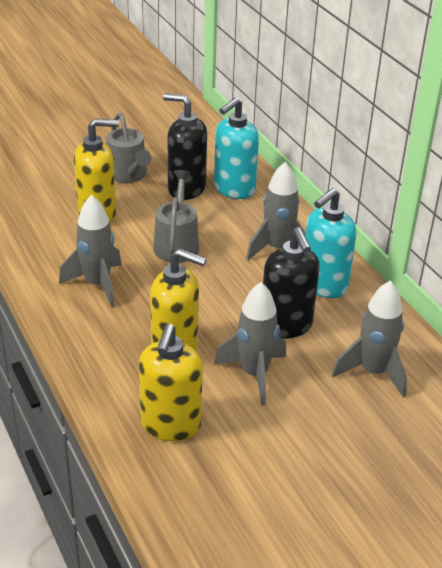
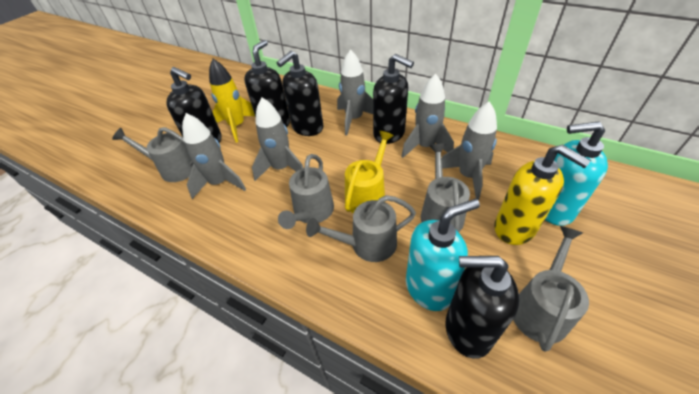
black soap dispenser: 2 -> 5
grey rocket: 4 -> 5
grey watering can: 2 -> 5
yellow rocket: 0 -> 1
yellow soap dispenser: 3 -> 1
yellow watering can: 0 -> 1

